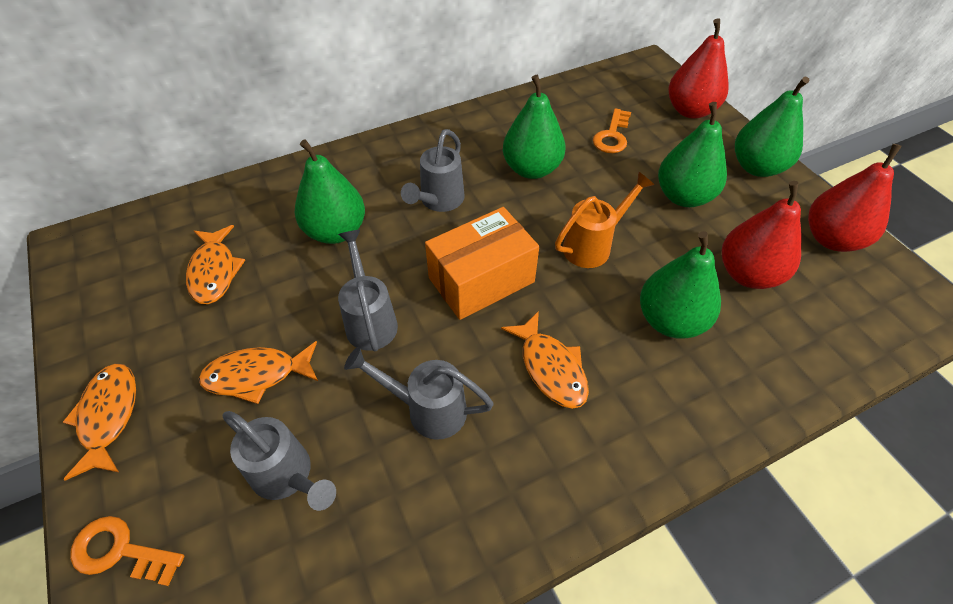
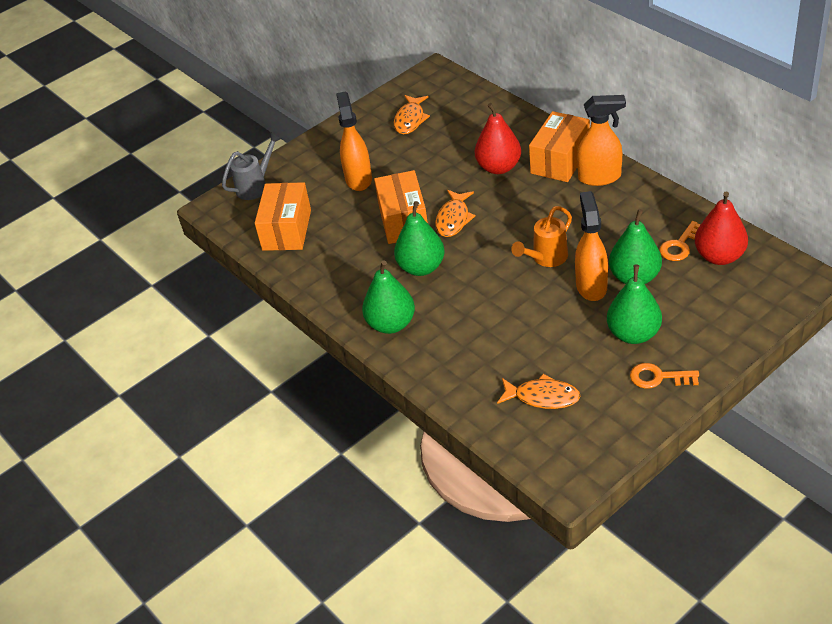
green pear: 5 -> 4
grey watering can: 4 -> 1
orange box: 1 -> 3
orange fish: 4 -> 3
orange spray bottle: 0 -> 3
red pear: 3 -> 2

